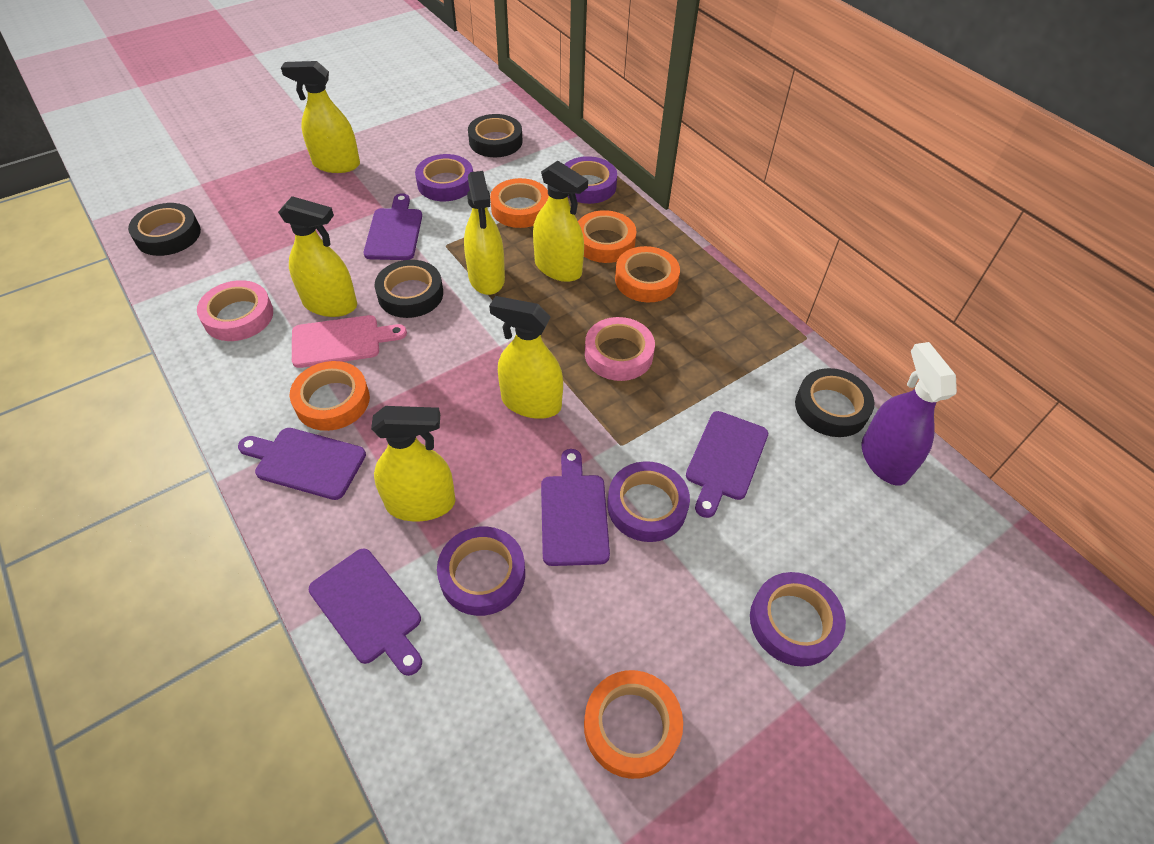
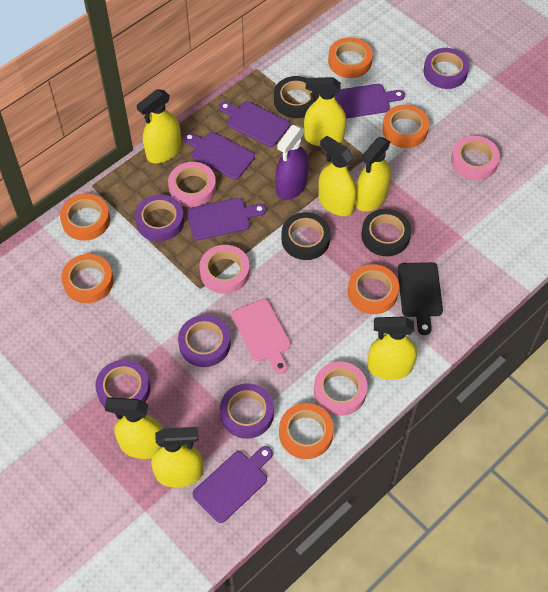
black cutting board: 0 -> 1
black tape: 4 -> 3
orange tape: 5 -> 6
pink tape: 2 -> 4
yellow spray bottle: 6 -> 7

